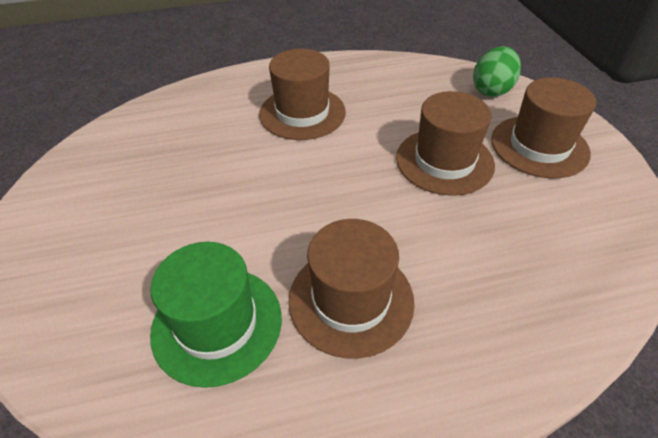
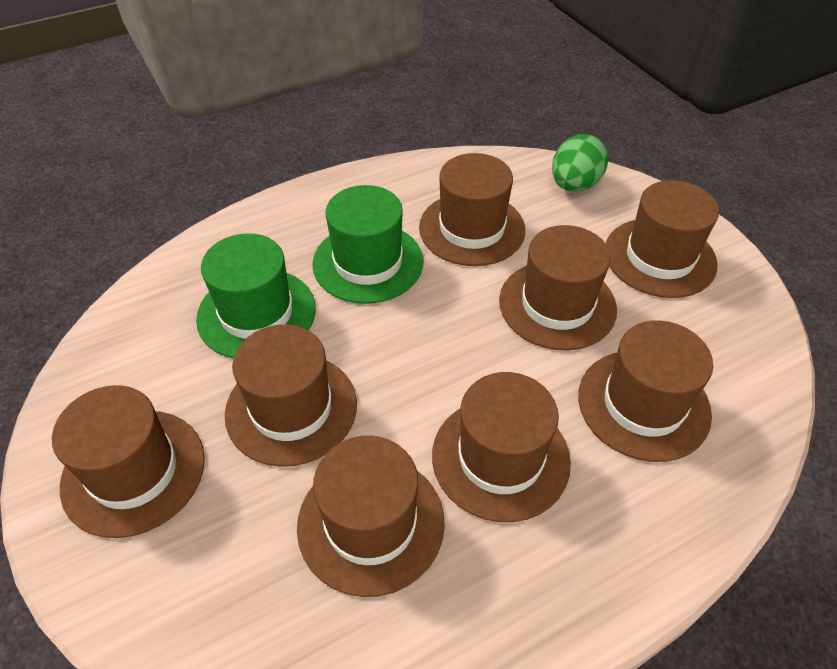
brown hat: 4 -> 8
green hat: 1 -> 2

